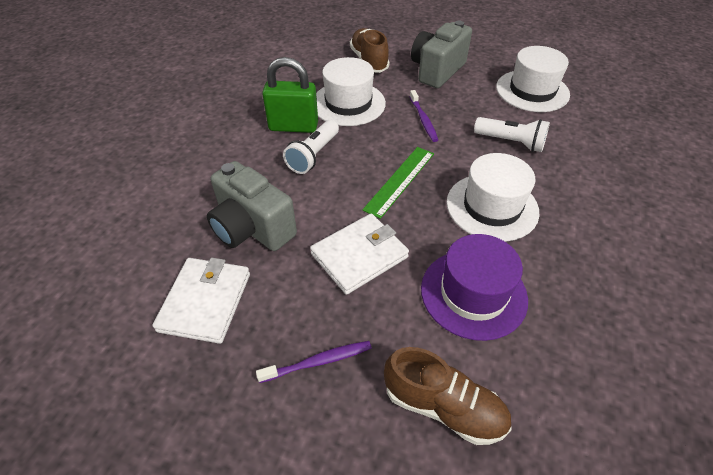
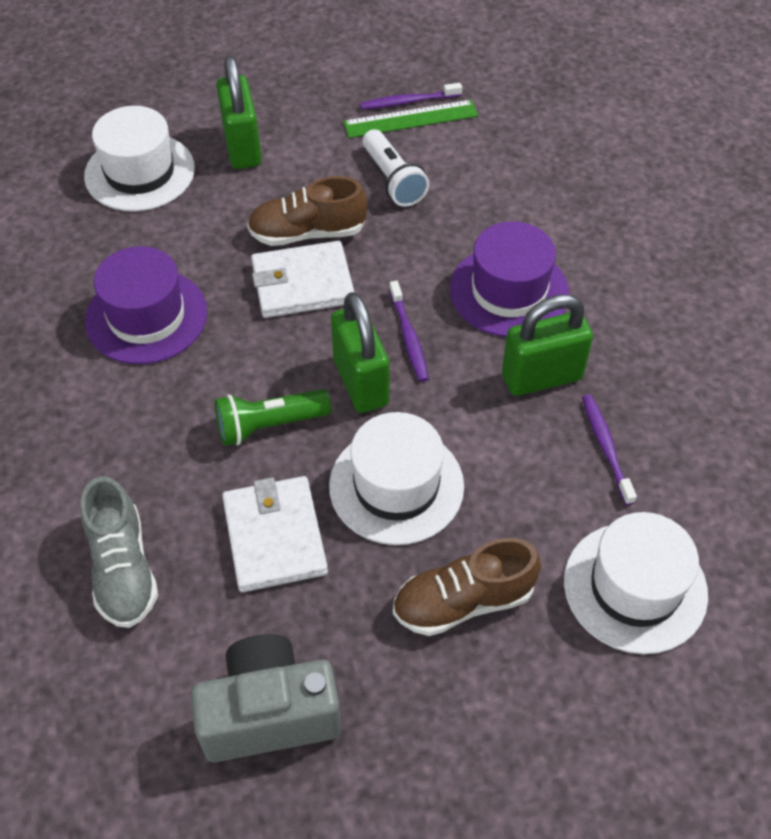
green flashlight: 0 -> 1
green padlock: 1 -> 3
grey camera: 2 -> 1
grey shoe: 0 -> 1
purple hat: 1 -> 2
purple toothbrush: 2 -> 3
white flashlight: 2 -> 1

